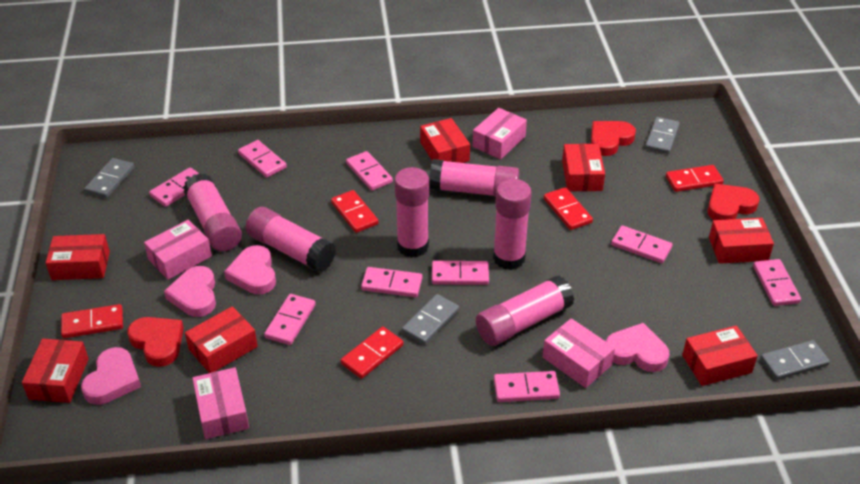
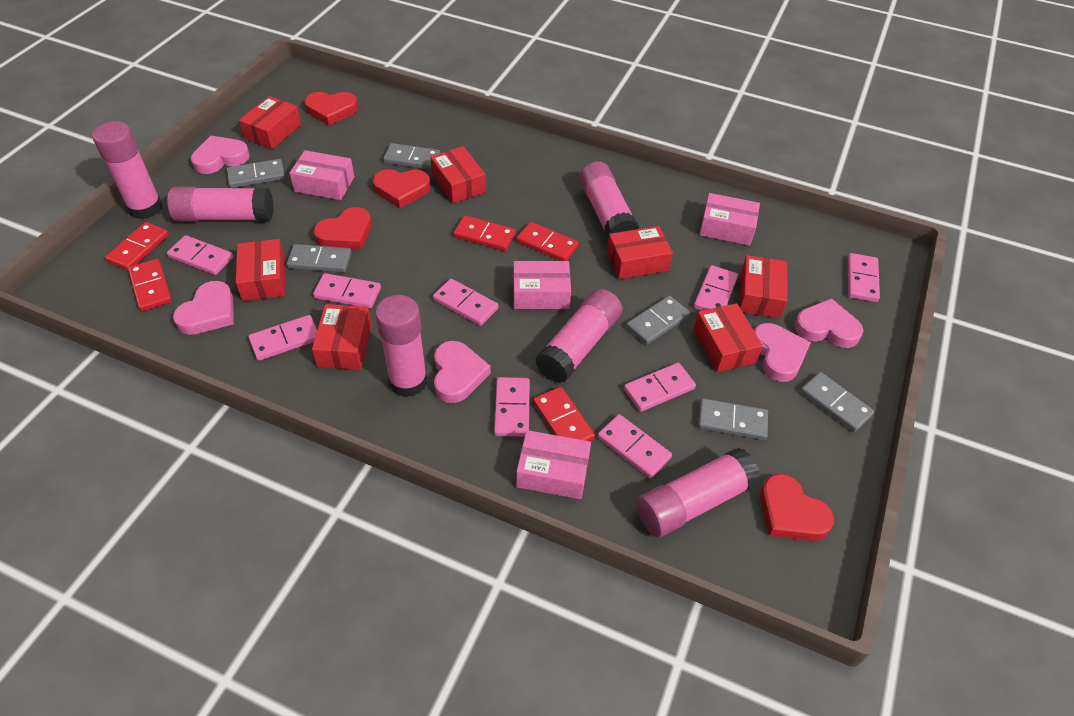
grey domino: 4 -> 6
pink heart: 4 -> 5
red heart: 3 -> 4

